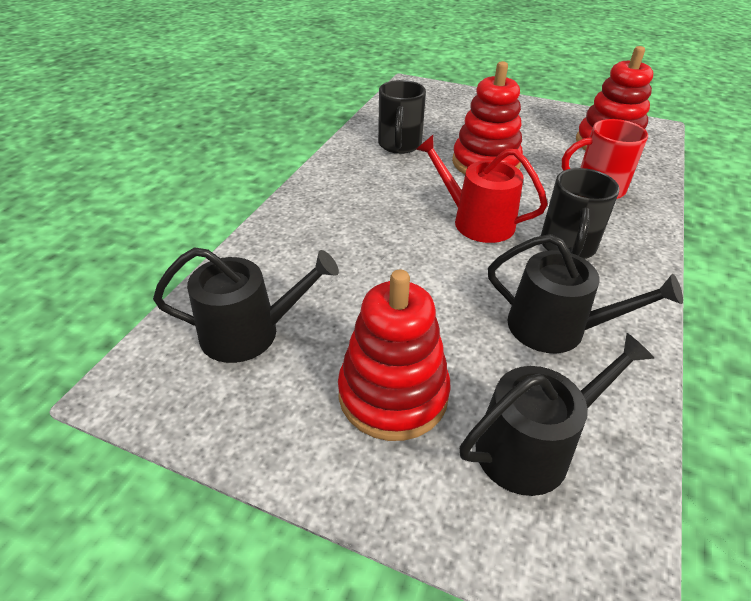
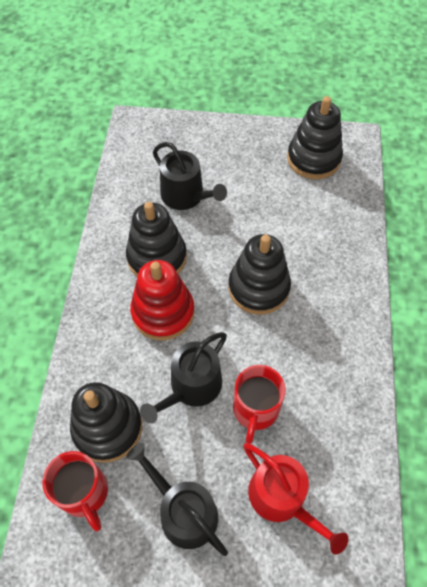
black mug: 2 -> 0
black stacking toy: 0 -> 4
red mug: 1 -> 2
red stacking toy: 3 -> 1

